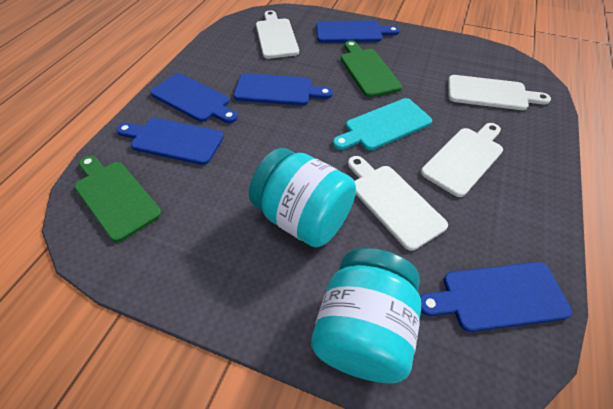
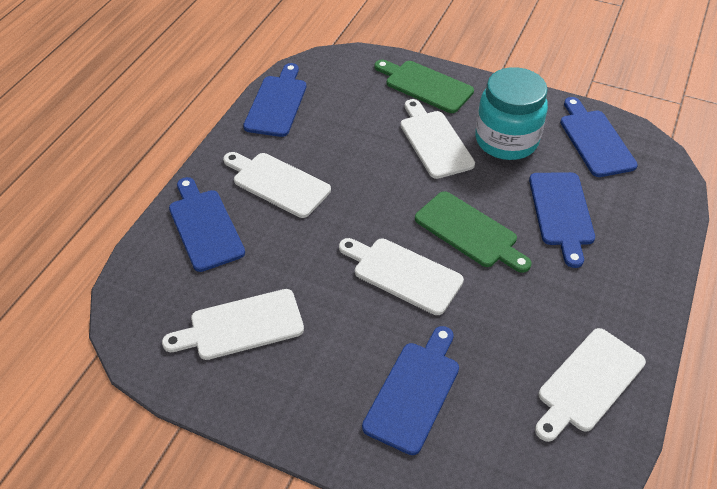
turquoise cutting board: 1 -> 0
turquoise jar: 2 -> 1
white cutting board: 4 -> 5

